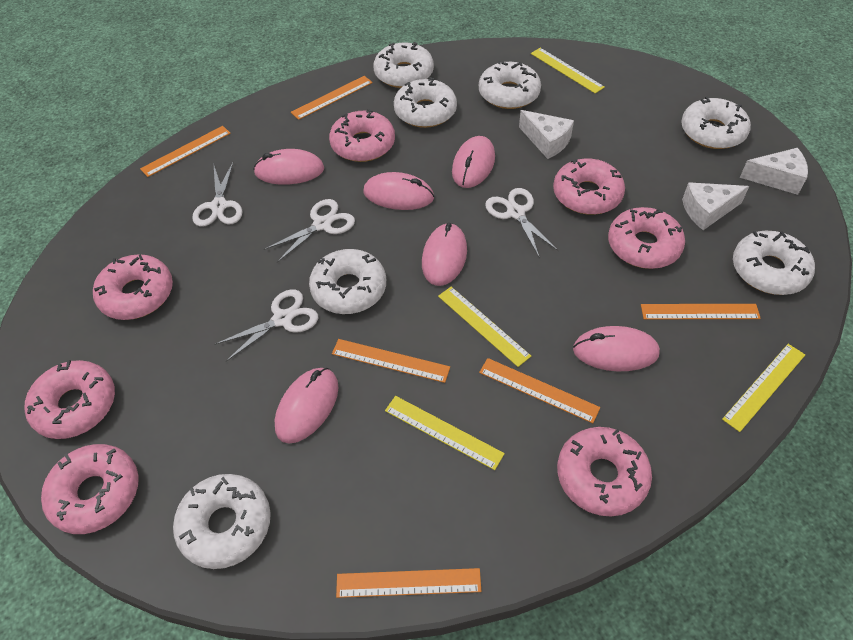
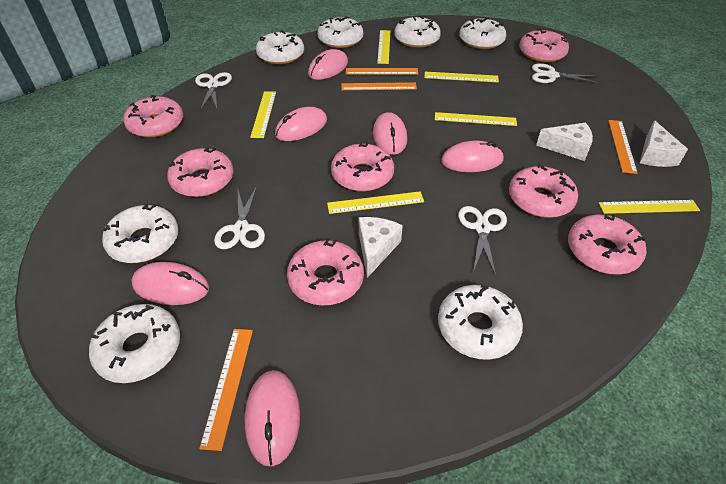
orange ruler: 6 -> 4
yellow ruler: 4 -> 6

